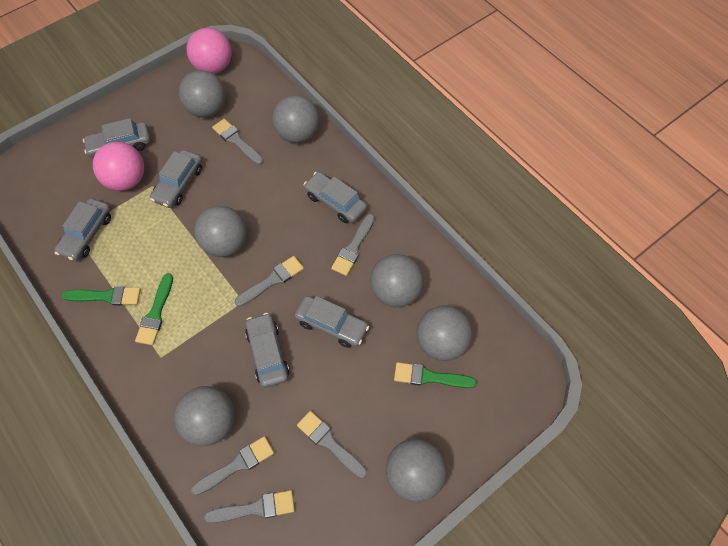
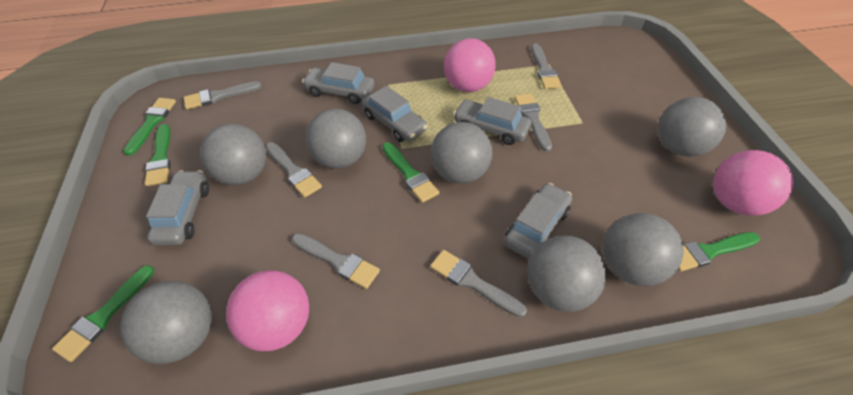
green brush: 3 -> 5
grey car: 6 -> 5
pink ball: 2 -> 3

